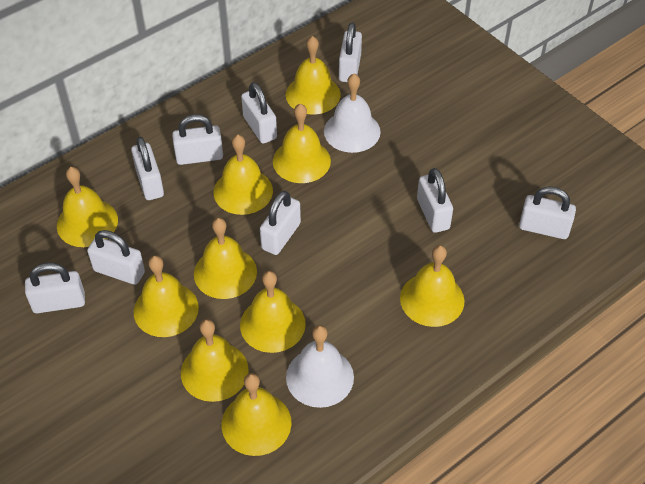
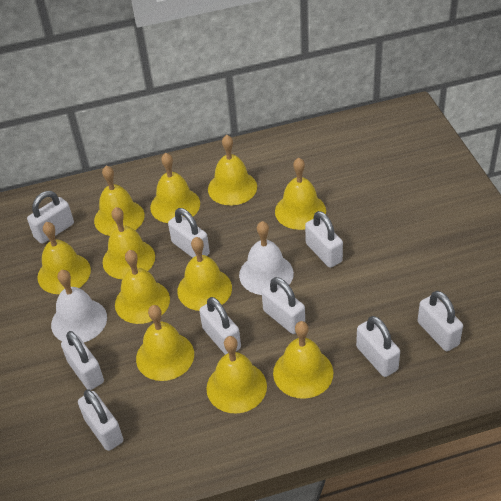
yellow bell: 10 -> 11

